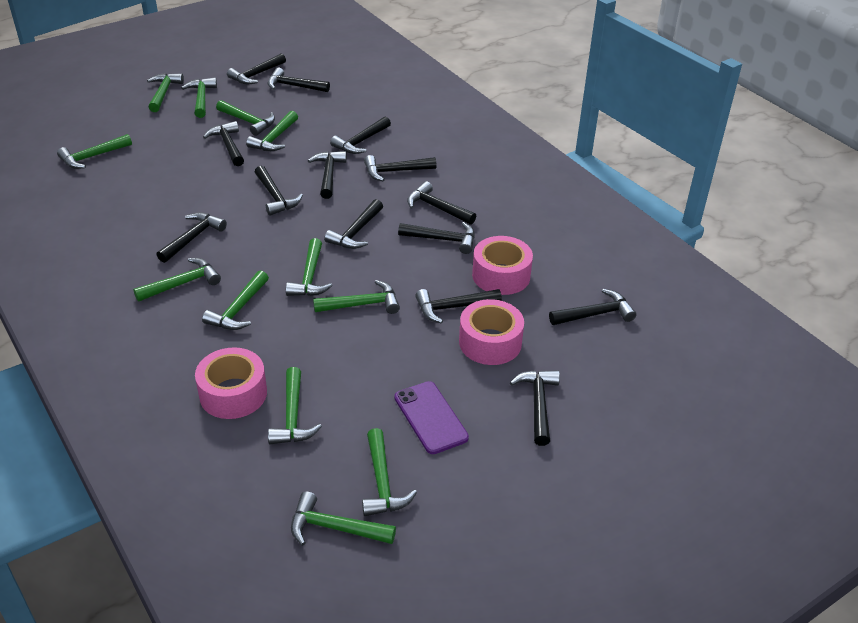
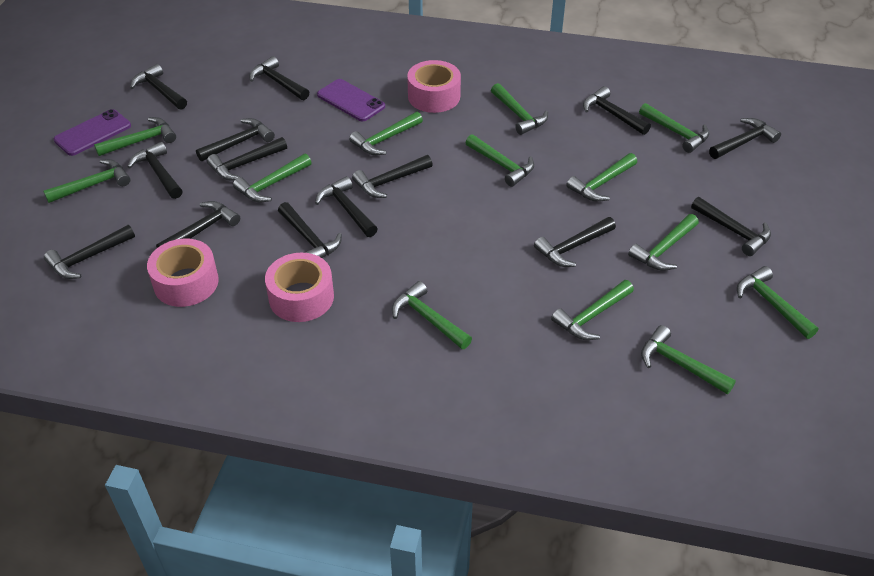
green hammer: 12 -> 13
purple phone: 1 -> 2

